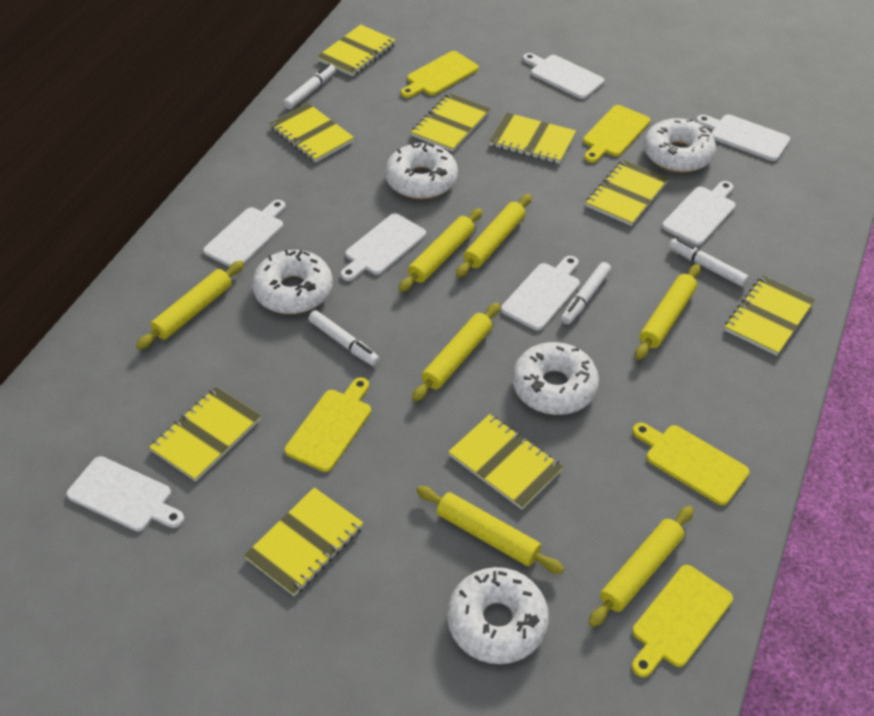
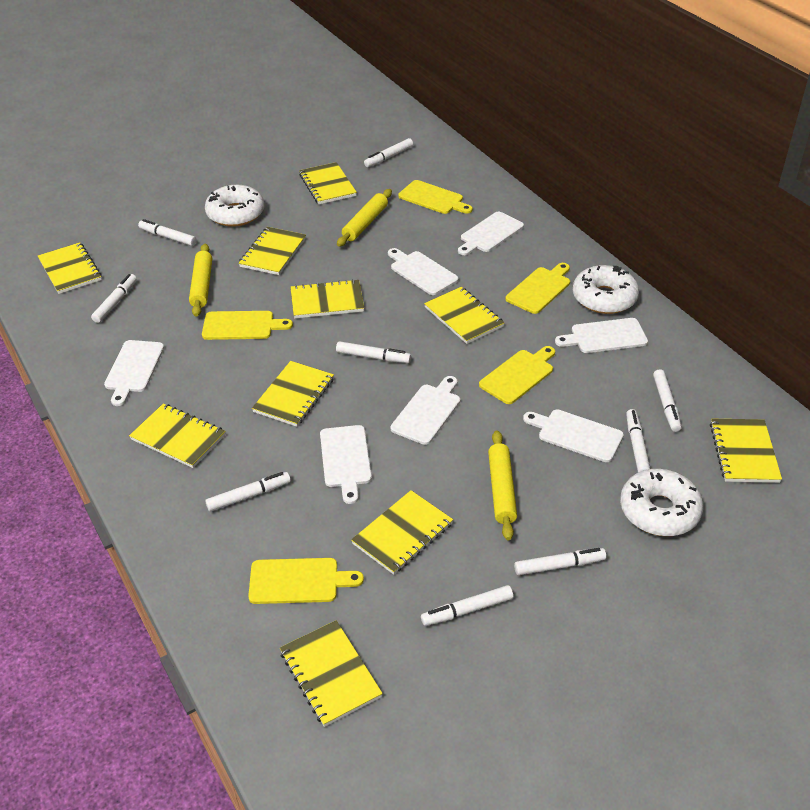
white donut: 5 -> 3
white marker: 4 -> 9
yellow notebook: 9 -> 10
yellow rolling pin: 7 -> 3

